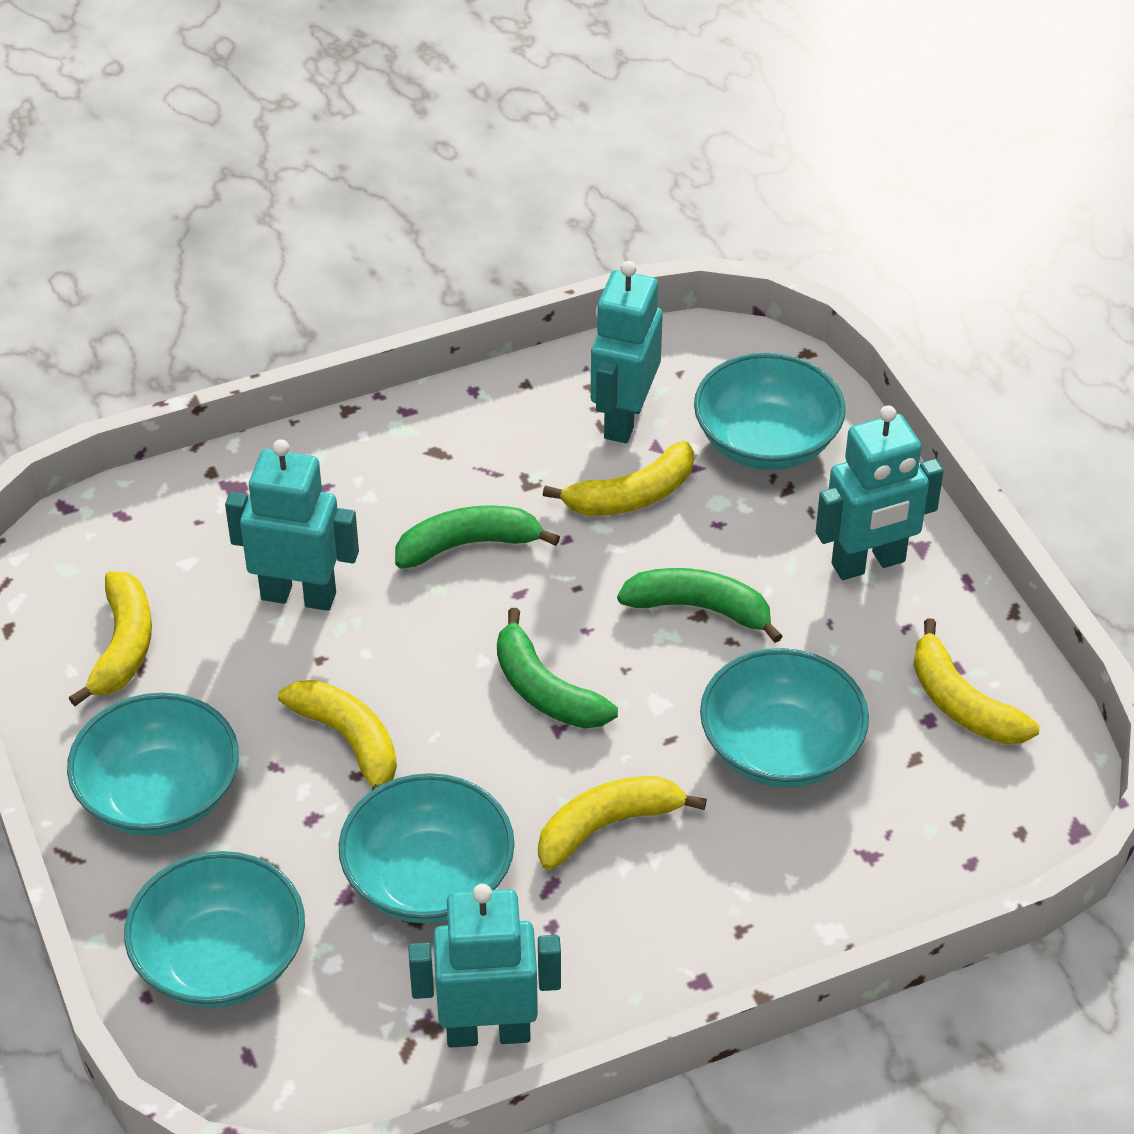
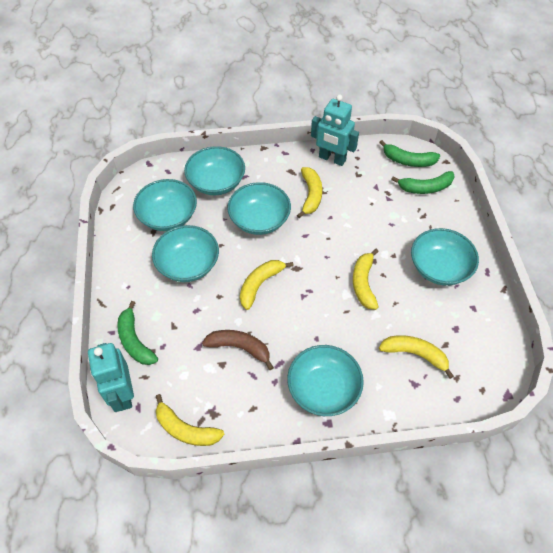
brown banana: 0 -> 1
turquoise bowl: 5 -> 6
turquoise robot: 4 -> 2

